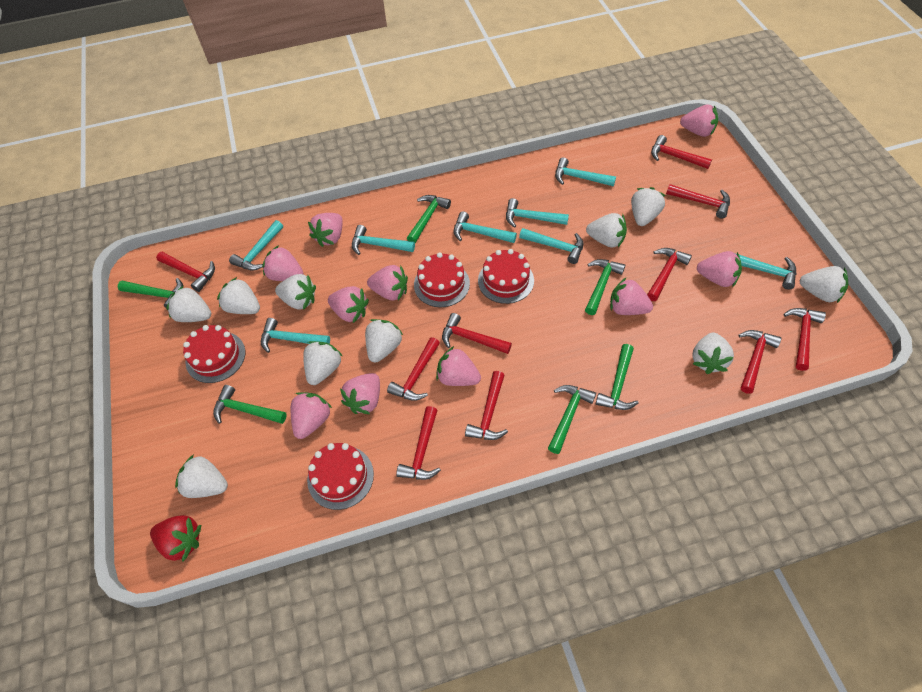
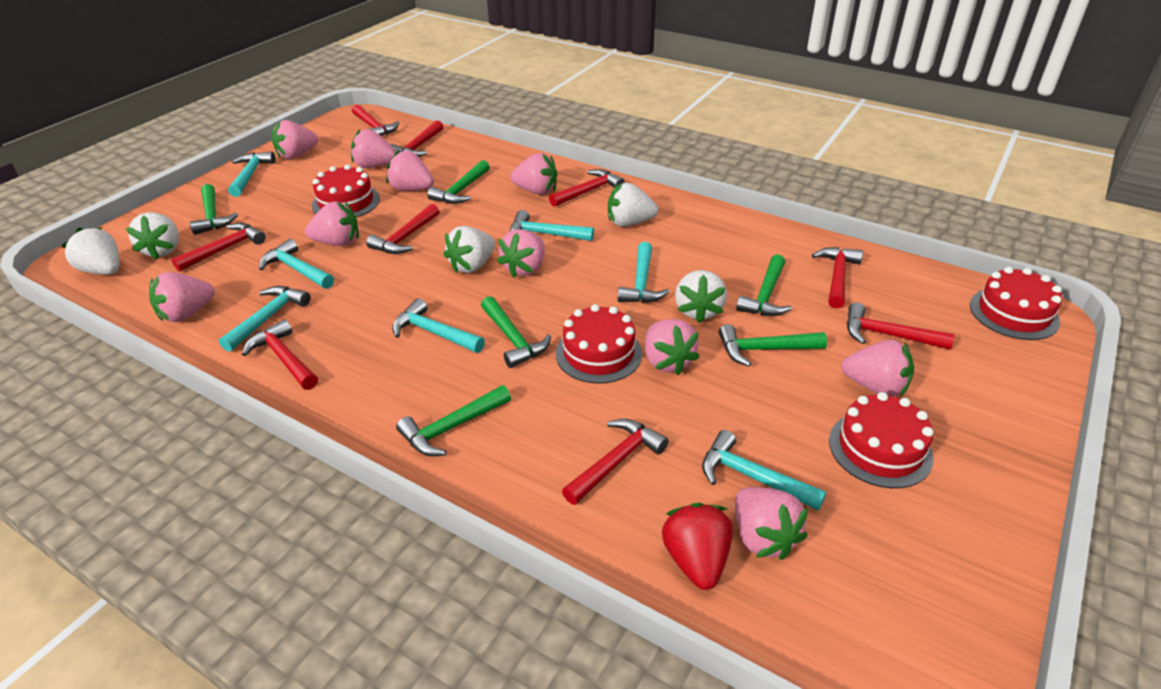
red hammer: 10 -> 9
turquoise hammer: 8 -> 7
white strawberry: 10 -> 5

